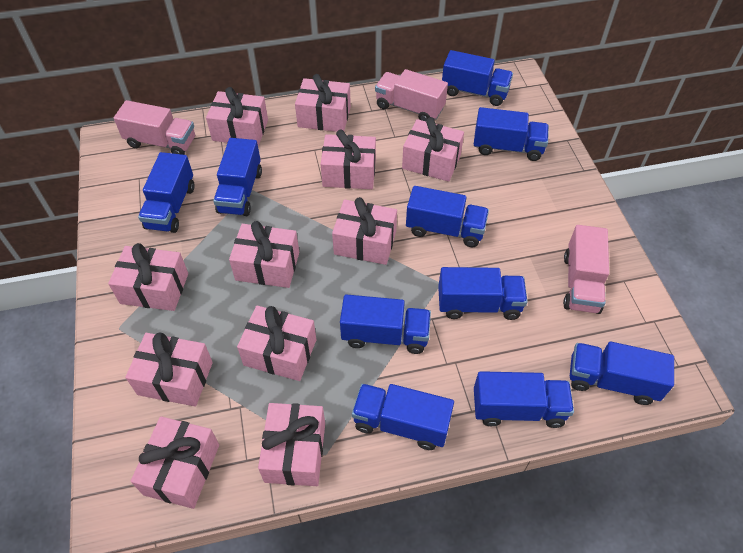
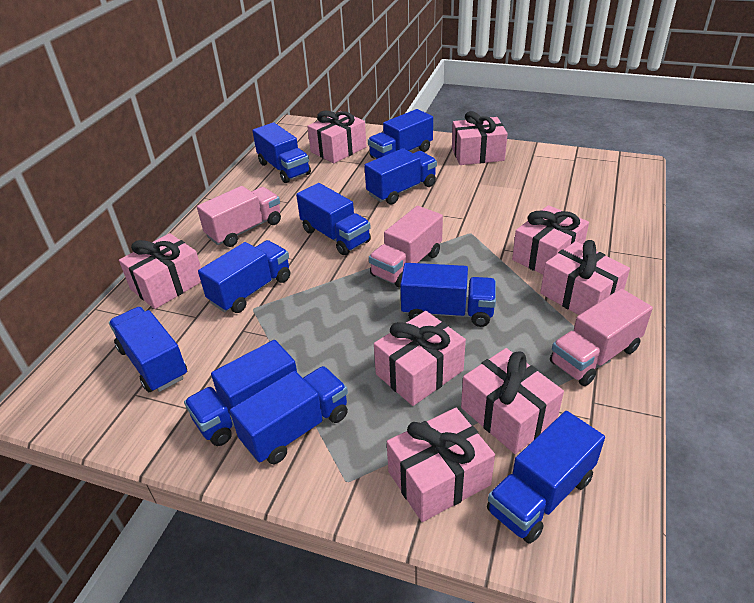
pink gift: 11 -> 8

